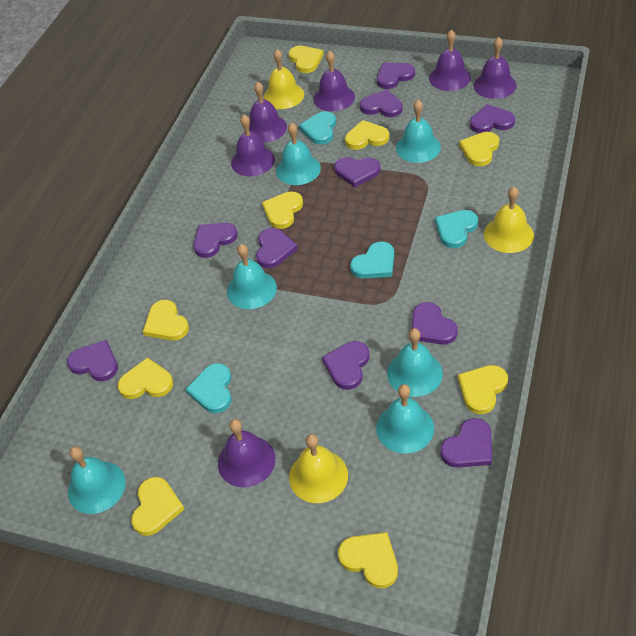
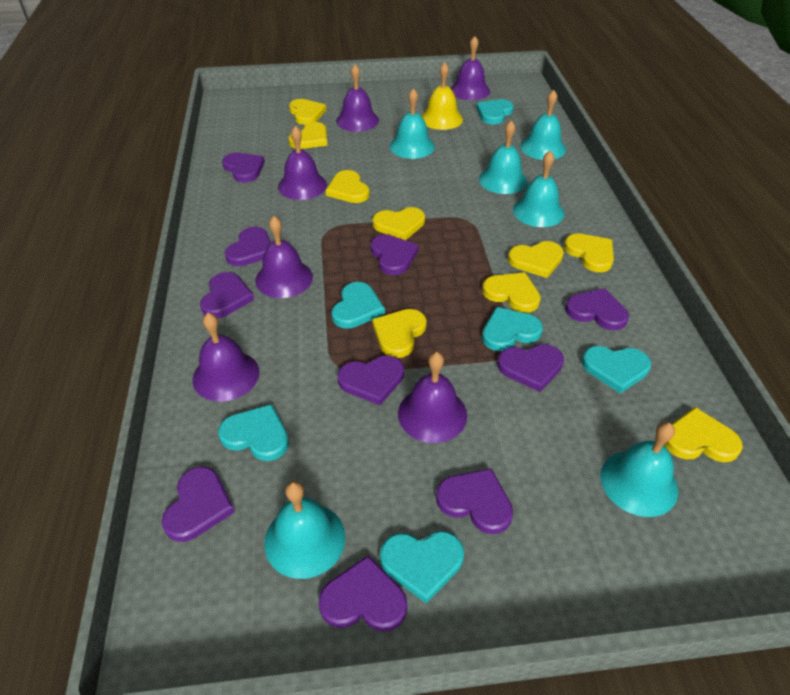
turquoise heart: 4 -> 6
yellow bell: 3 -> 1

